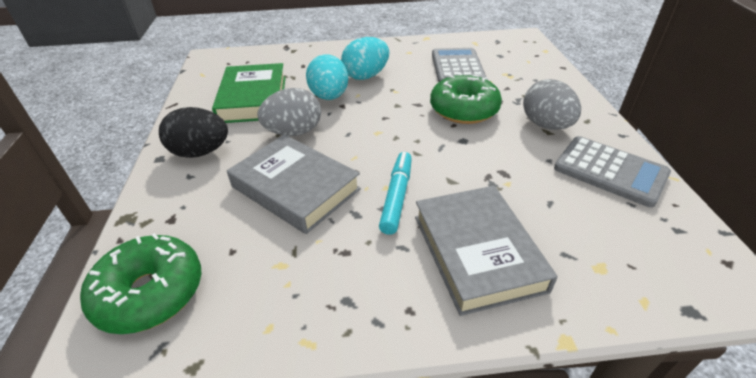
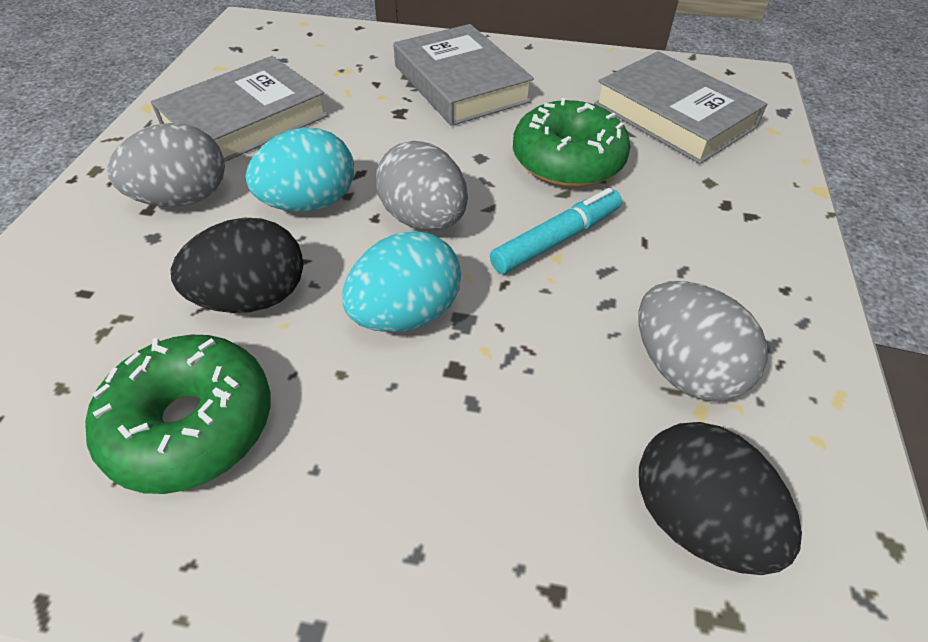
black egg: 1 -> 2
green book: 1 -> 0
grey book: 2 -> 3
grey calculator: 2 -> 0
grey egg: 2 -> 3

